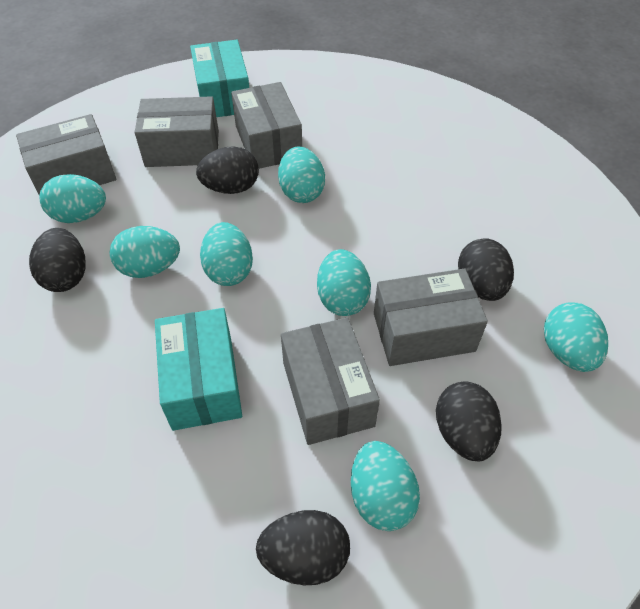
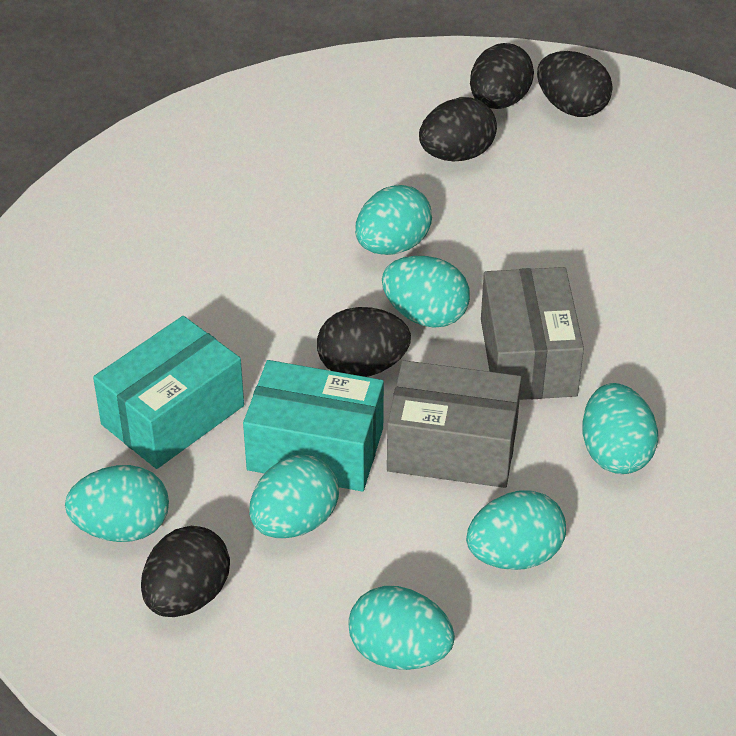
grey box: 5 -> 2

